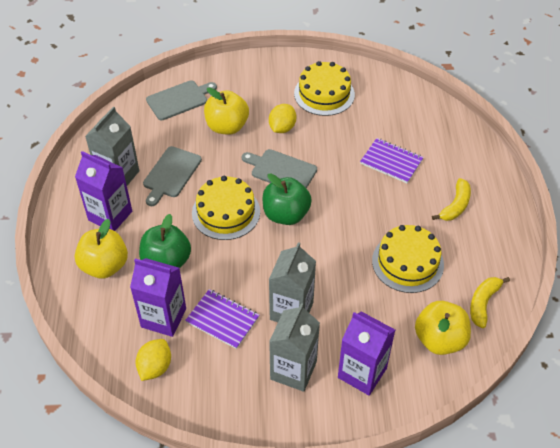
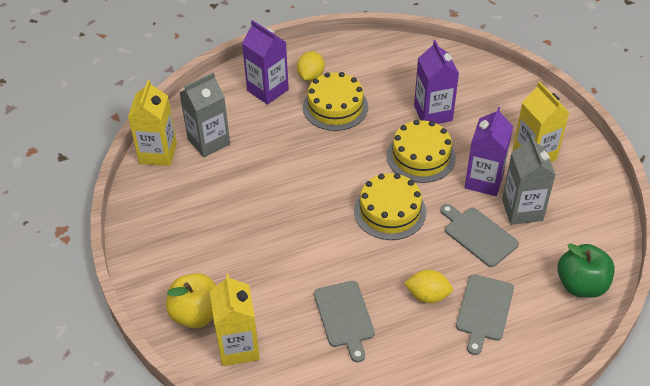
green apple: 2 -> 1
grey carton: 3 -> 2
purple notebook: 2 -> 0
yellow apple: 3 -> 1
yellow banana: 2 -> 0
yellow carton: 0 -> 3

